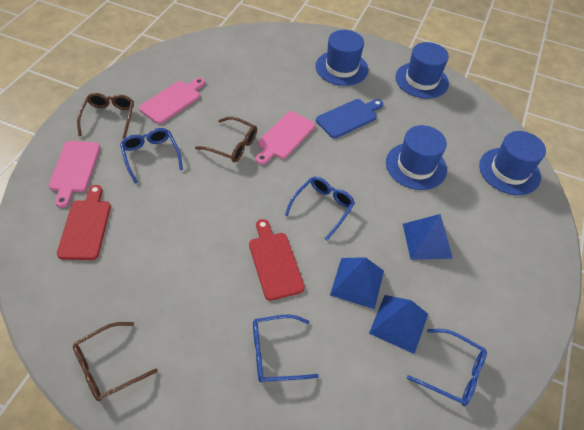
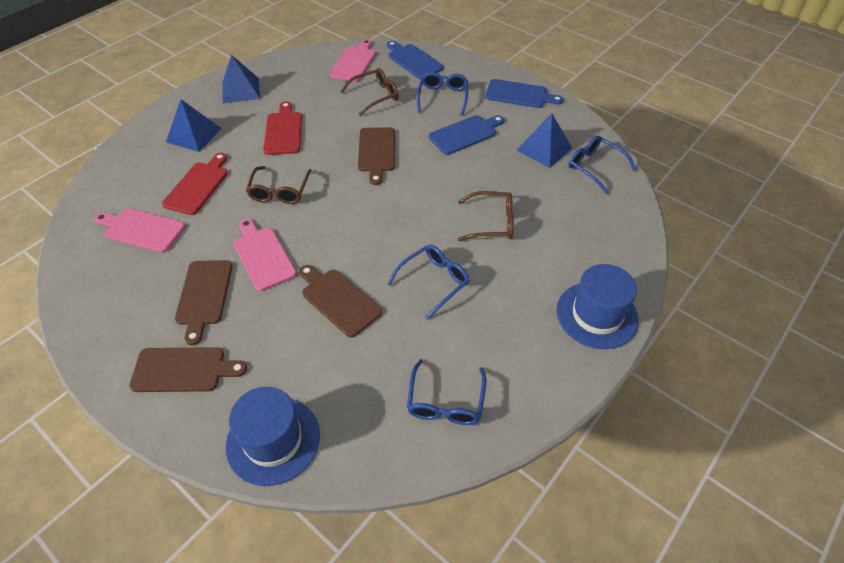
blue cutting board: 1 -> 3
blue hat: 4 -> 2
brown cutting board: 0 -> 4

